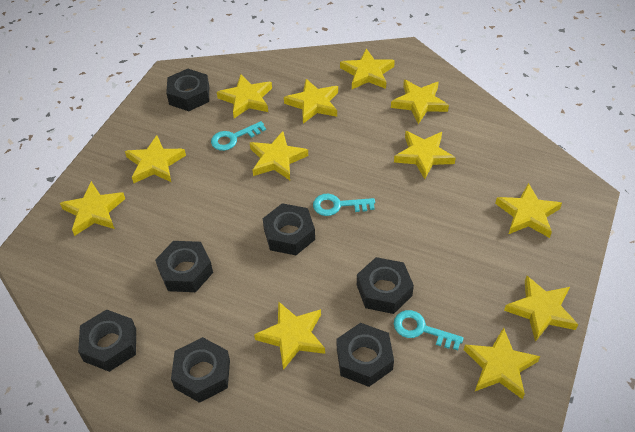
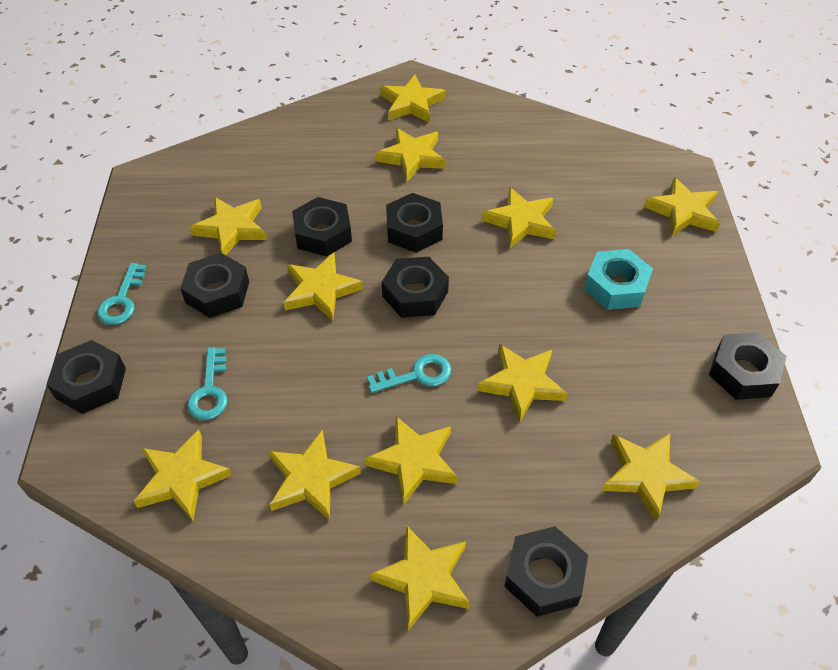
turquoise nut: 0 -> 1

